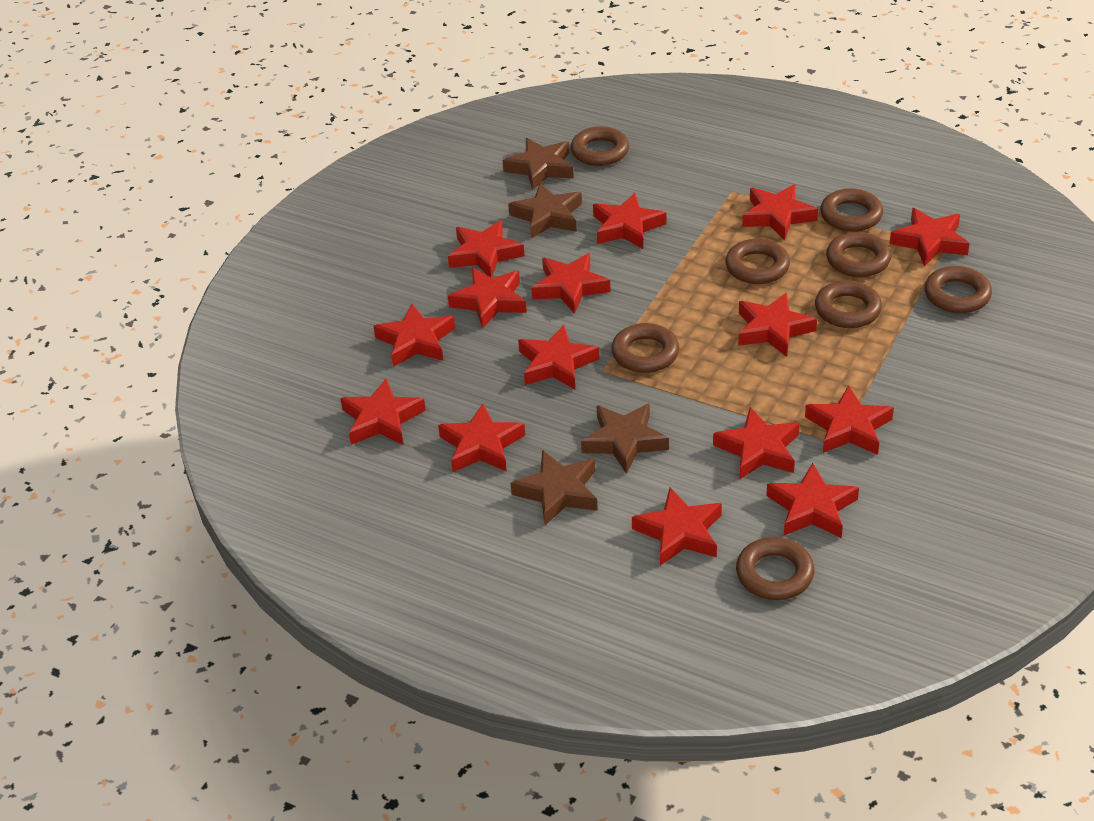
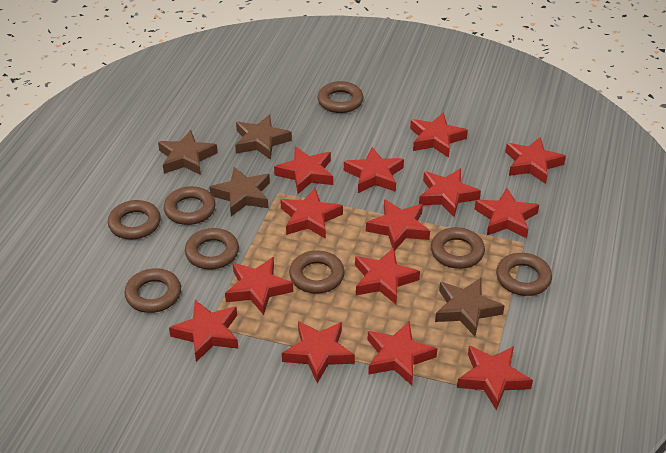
red star: 15 -> 14

